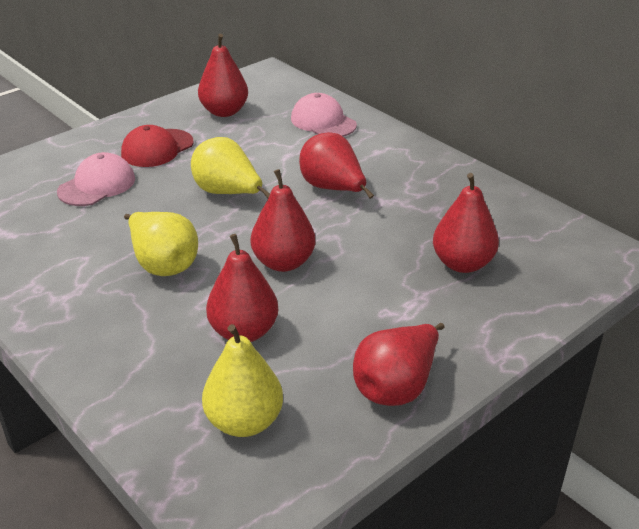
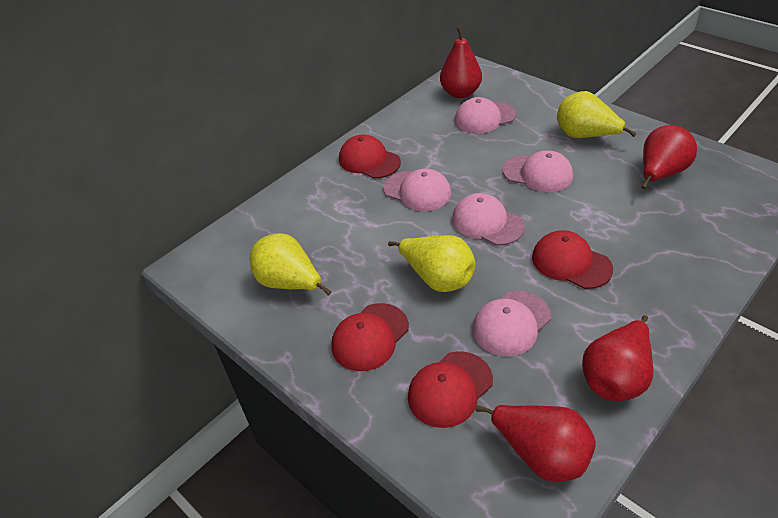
pink cap: 2 -> 5
red cap: 1 -> 4
red pear: 6 -> 4

